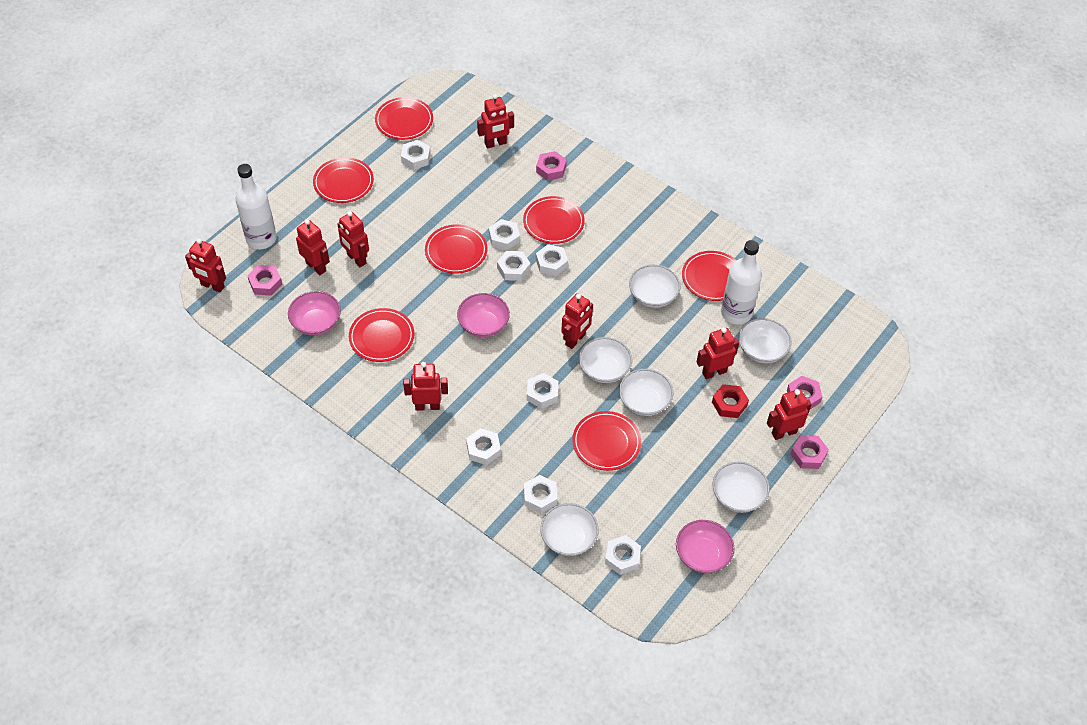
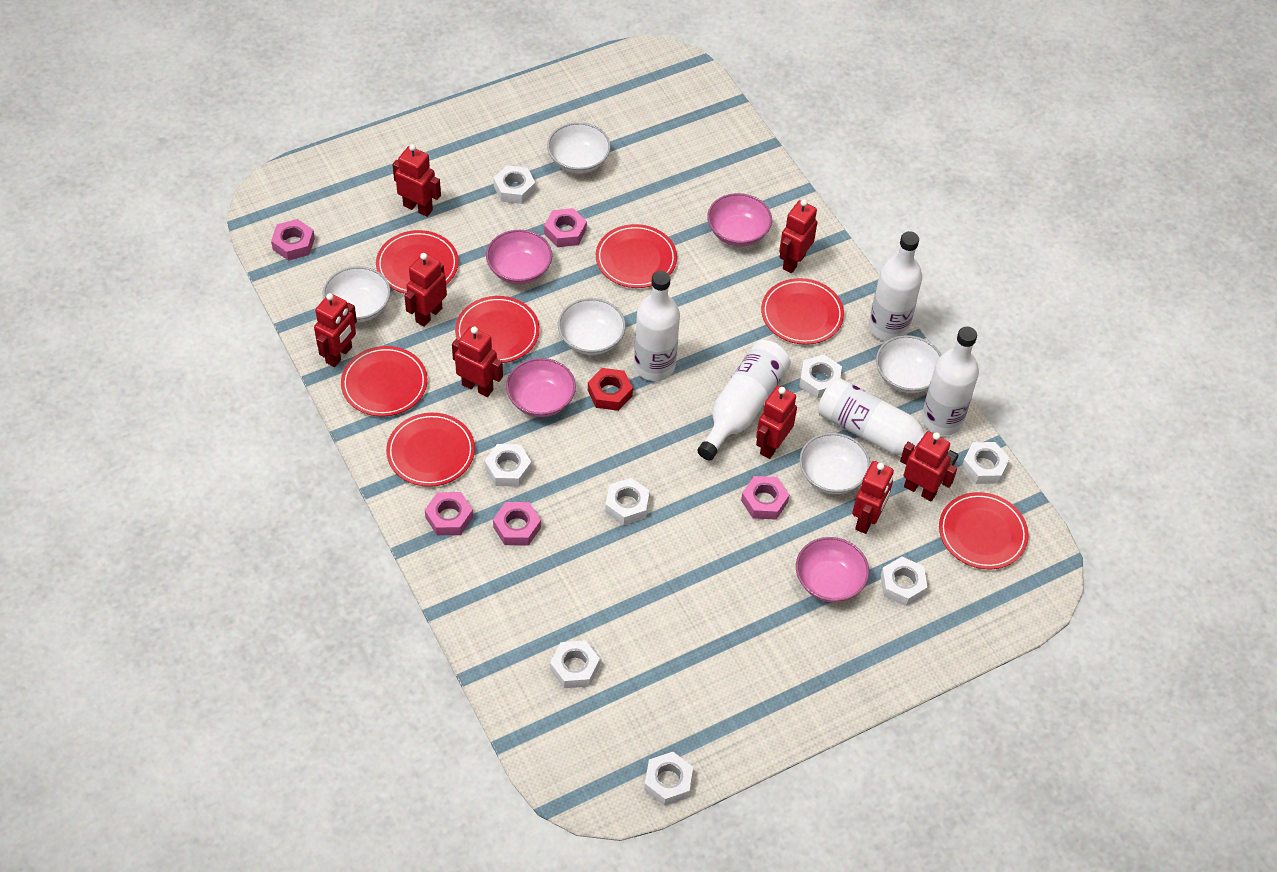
pink bowl: 3 -> 4
pink nut: 4 -> 5
white bottle: 2 -> 5
white bowl: 6 -> 5

